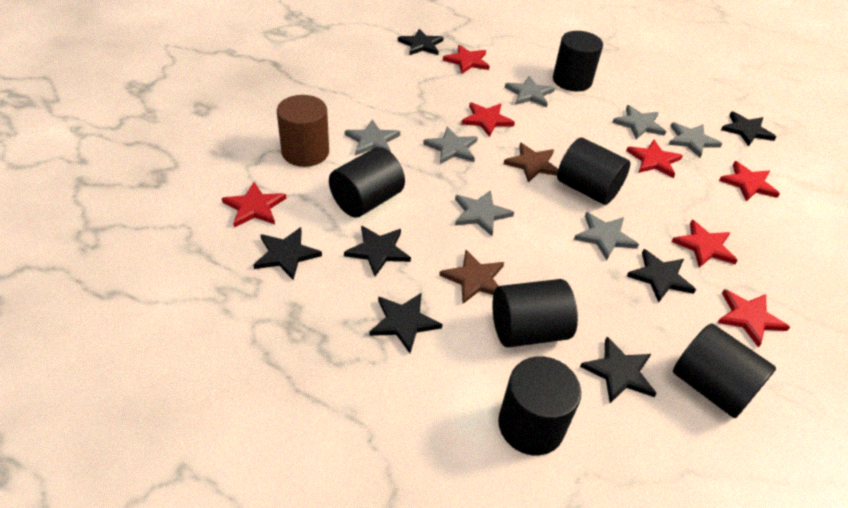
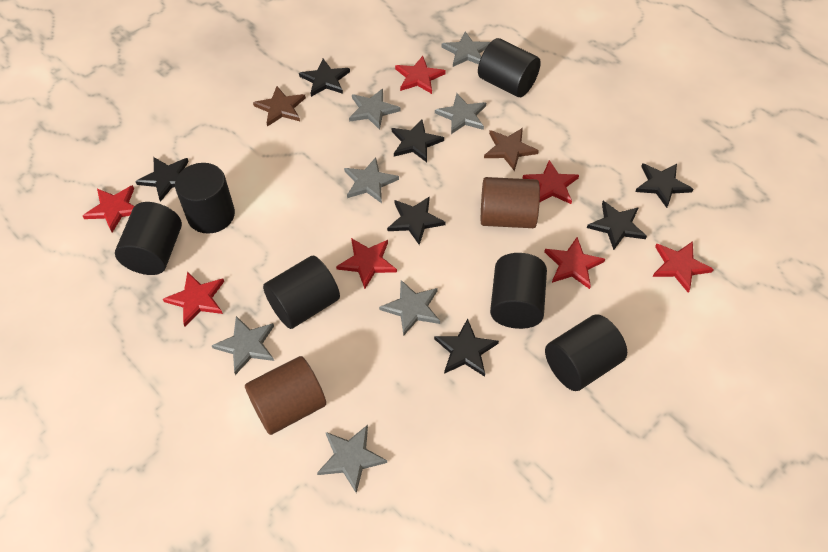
brown cylinder: 1 -> 2

